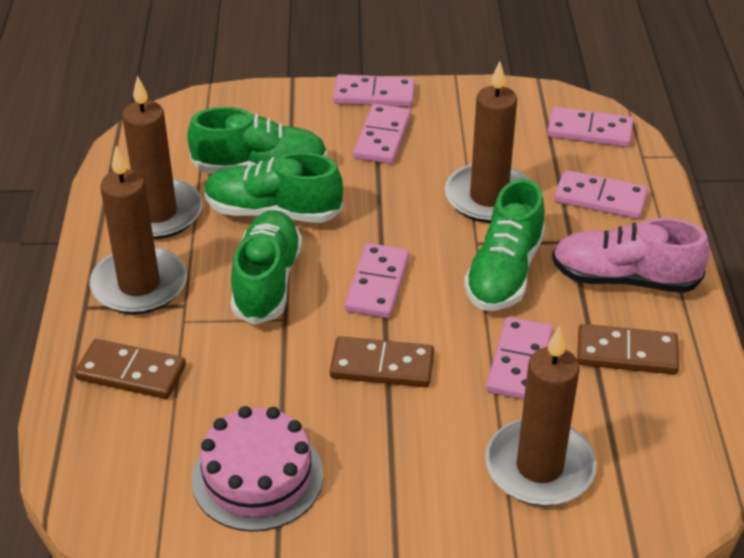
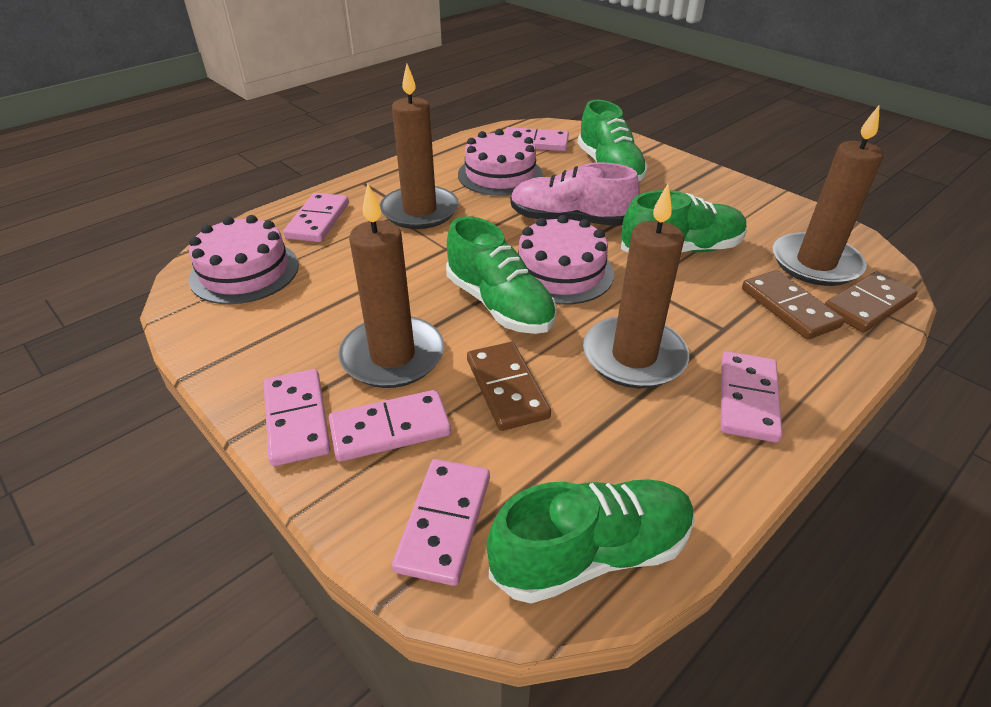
pink cake: 1 -> 3

